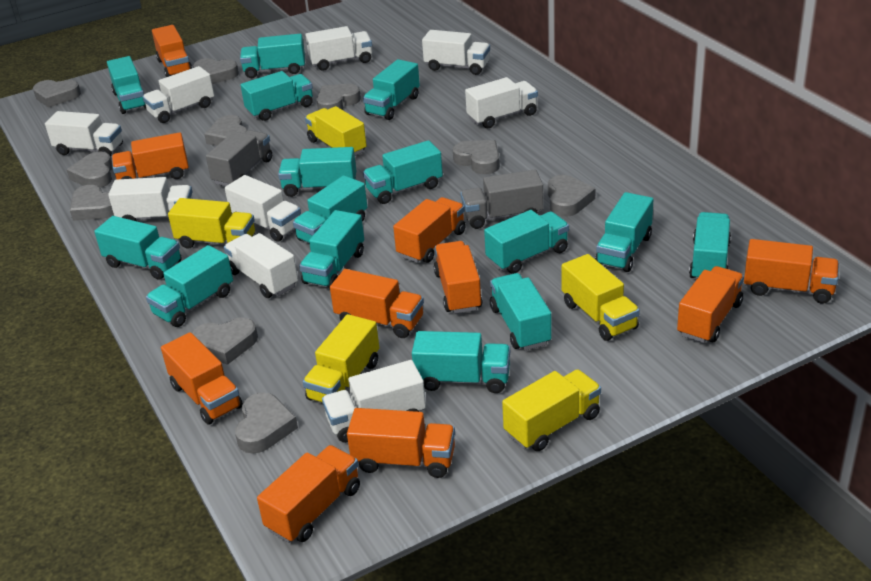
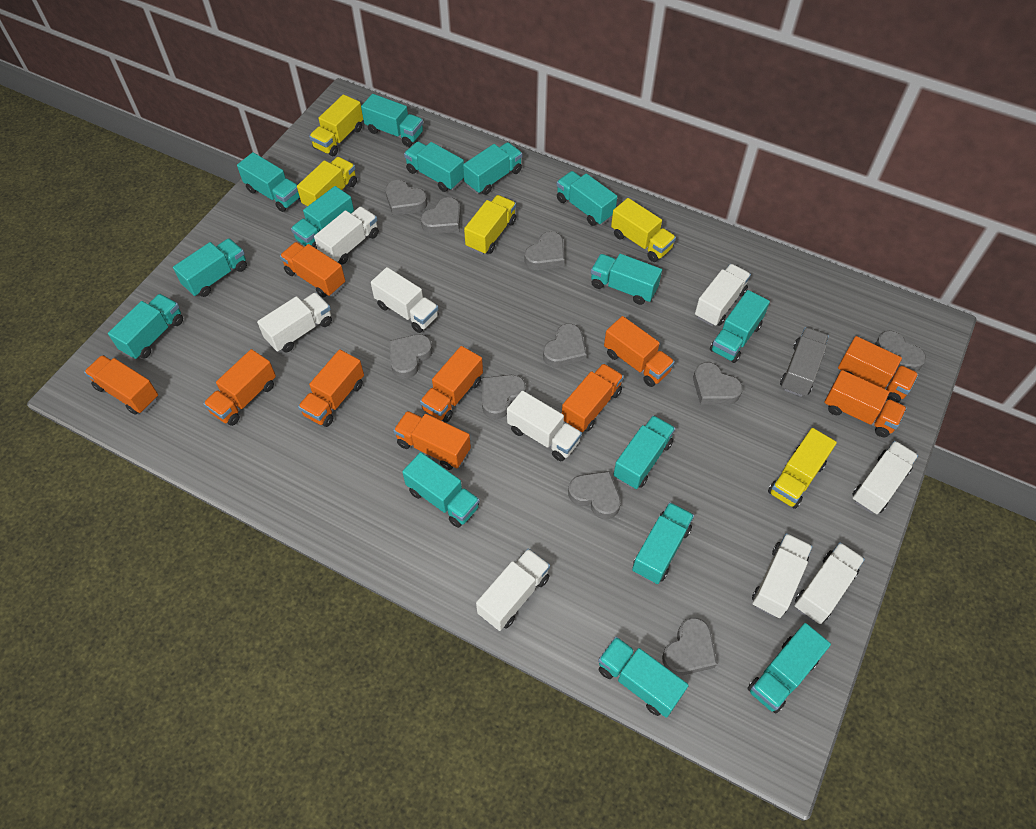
grey truck: 2 -> 1

